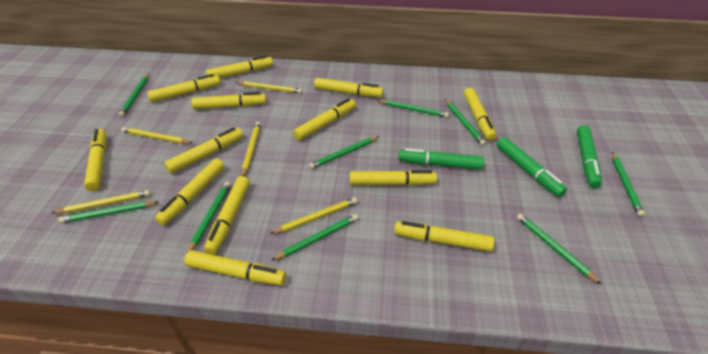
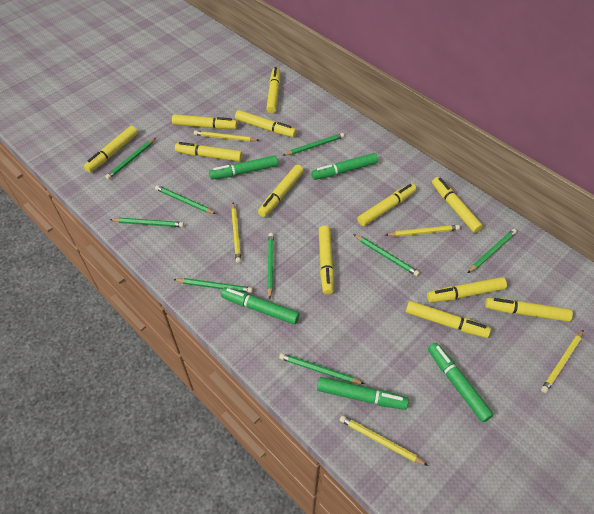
green marker: 3 -> 5
yellow marker: 13 -> 12

